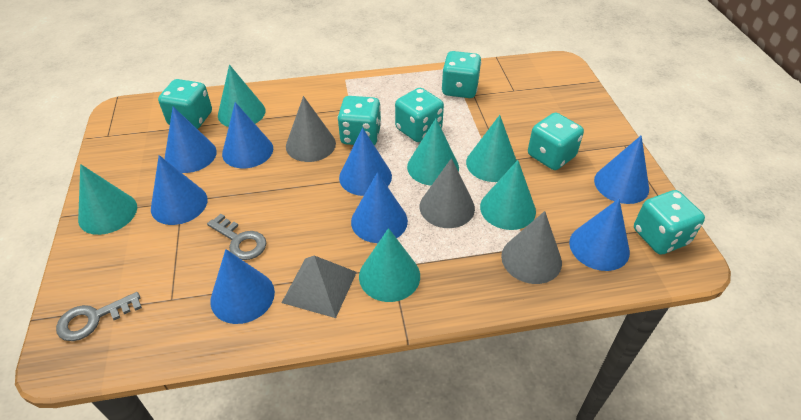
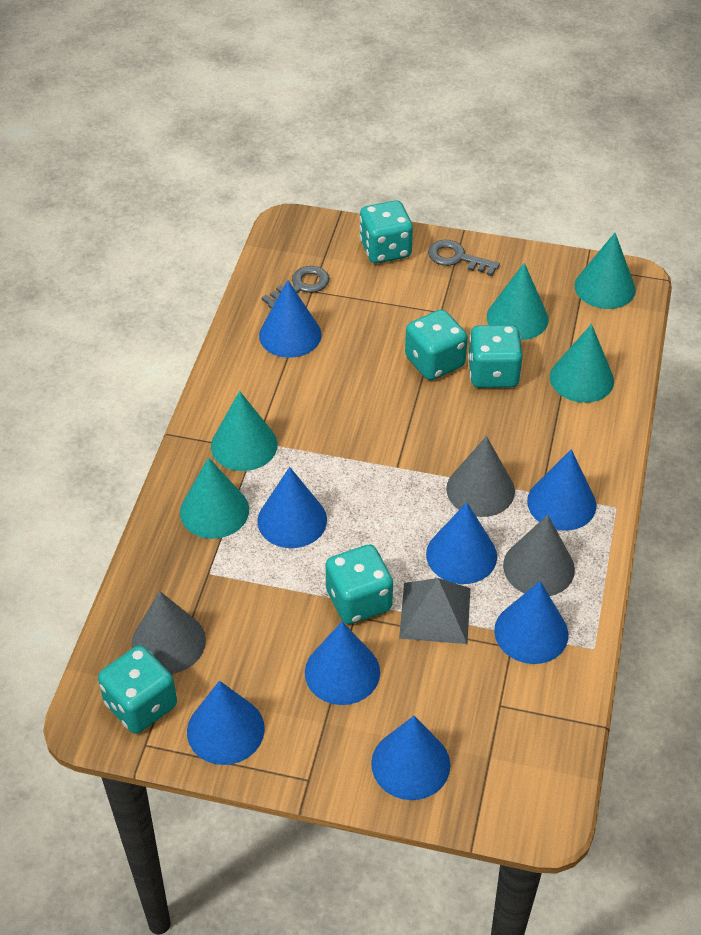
turquoise cone: 6 -> 5
turquoise dice: 6 -> 5

